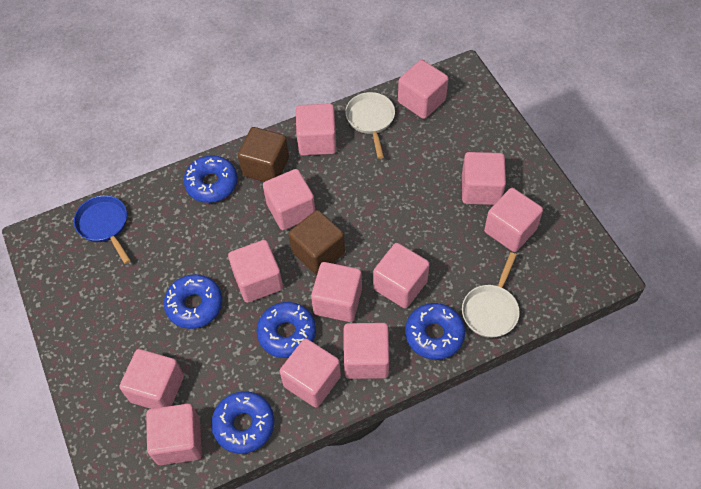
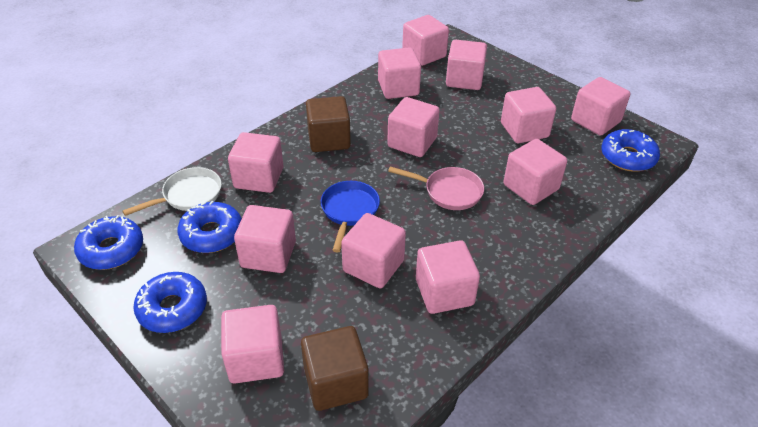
blue donut: 5 -> 4
pink pan: 0 -> 1
white pan: 2 -> 1

